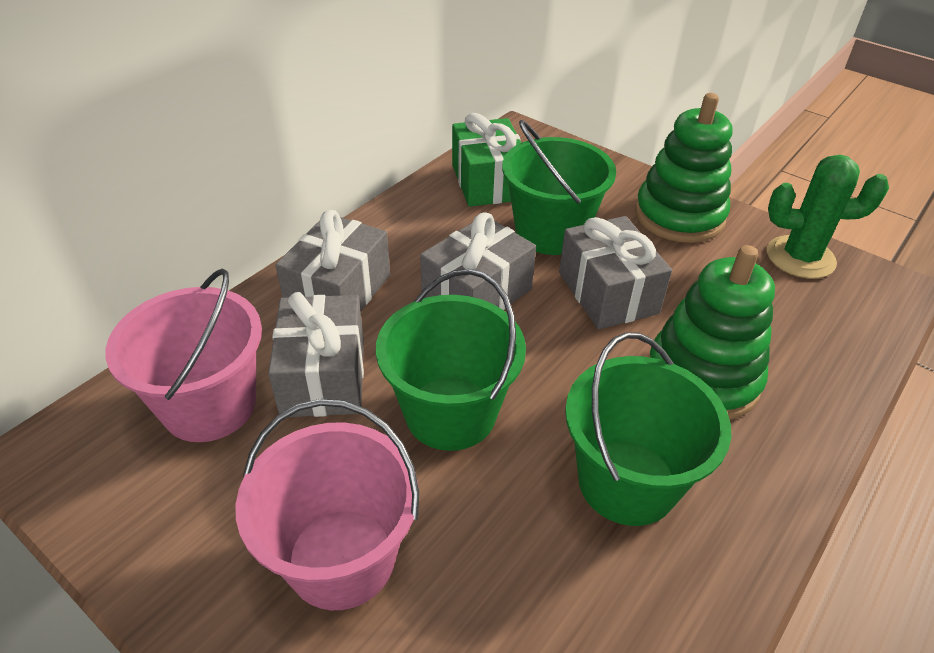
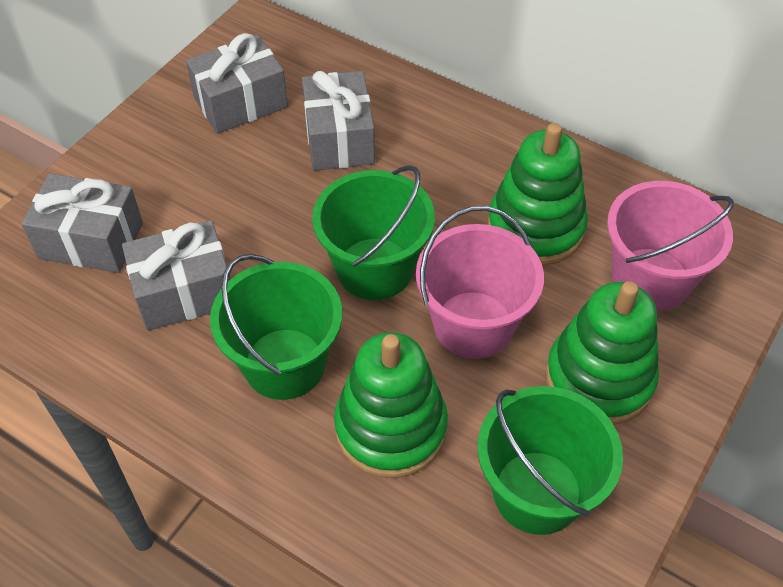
green cactus: 1 -> 0
green gift: 1 -> 0
green stacking toy: 2 -> 3

